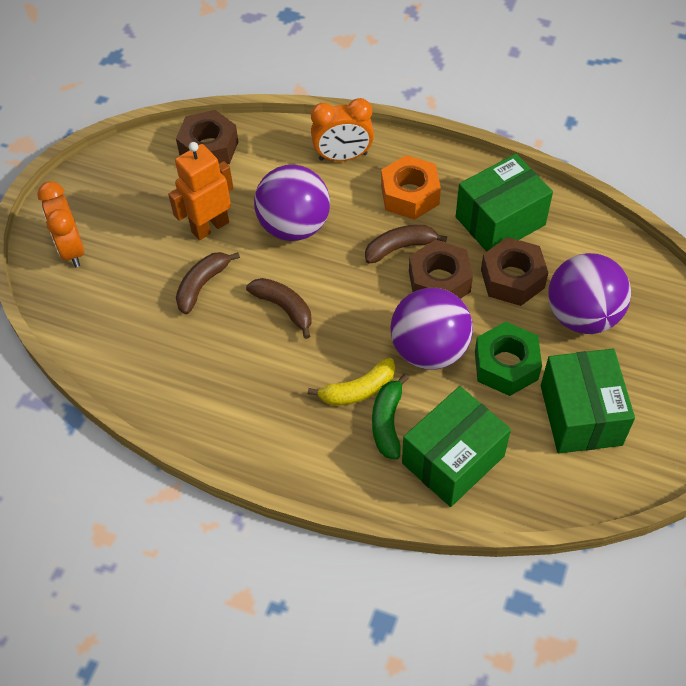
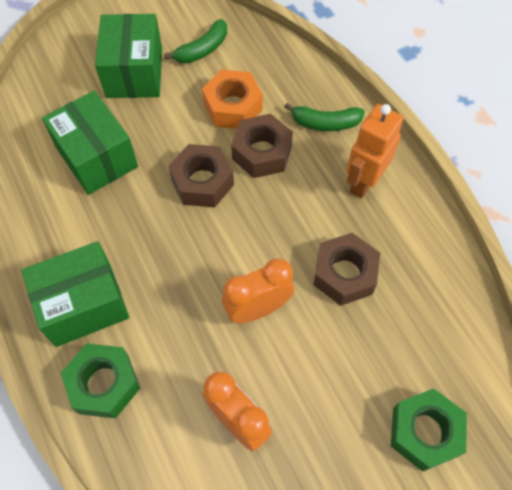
brown banana: 3 -> 0
green banana: 1 -> 2
green nut: 1 -> 2
purple ball: 3 -> 0
yellow banana: 1 -> 0

